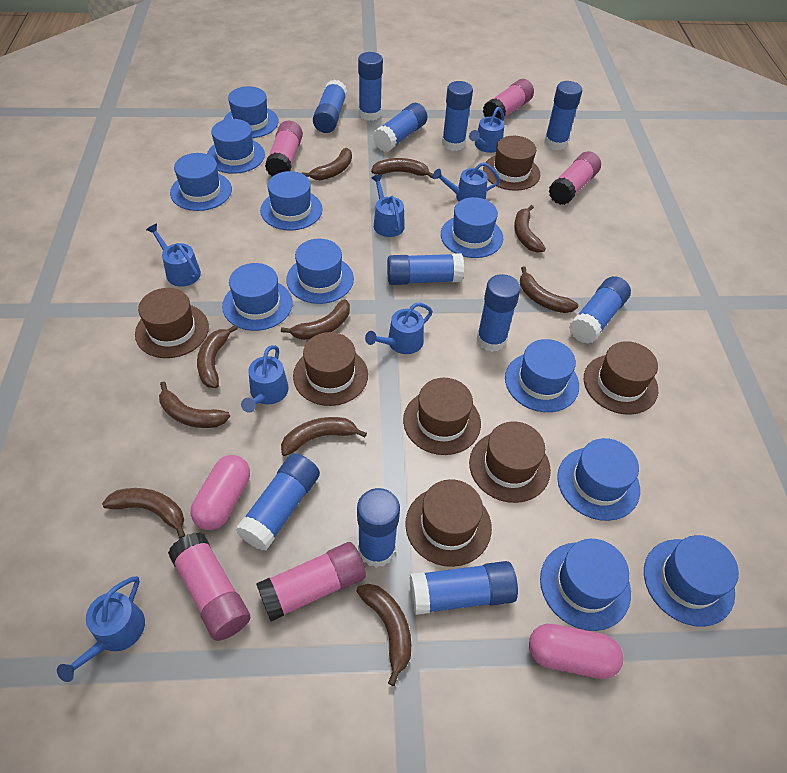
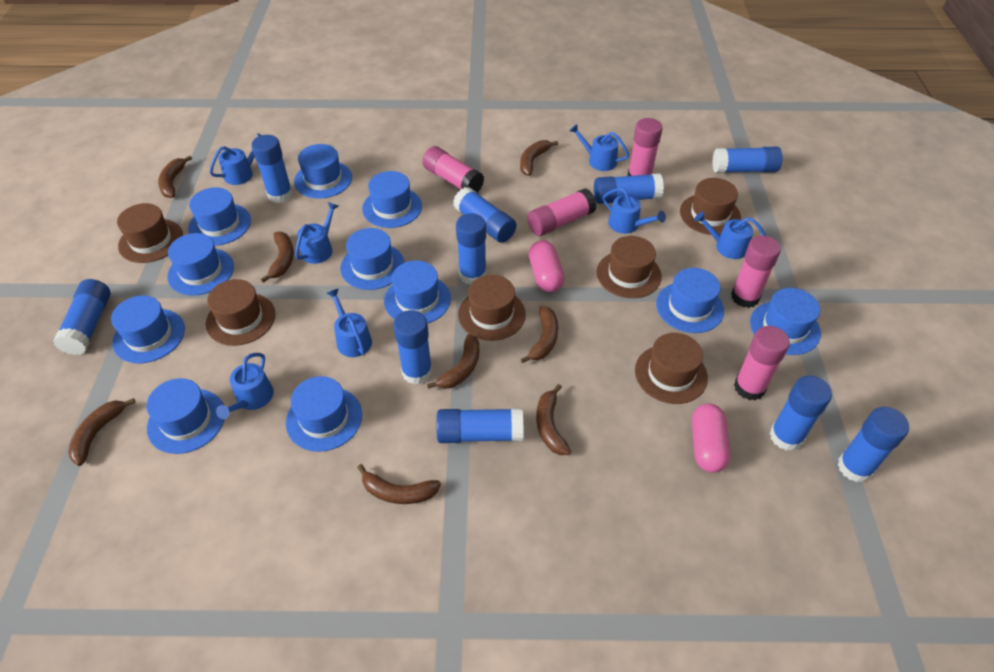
blue glue stick: 11 -> 10
brown banana: 10 -> 8
brown hat: 7 -> 6

